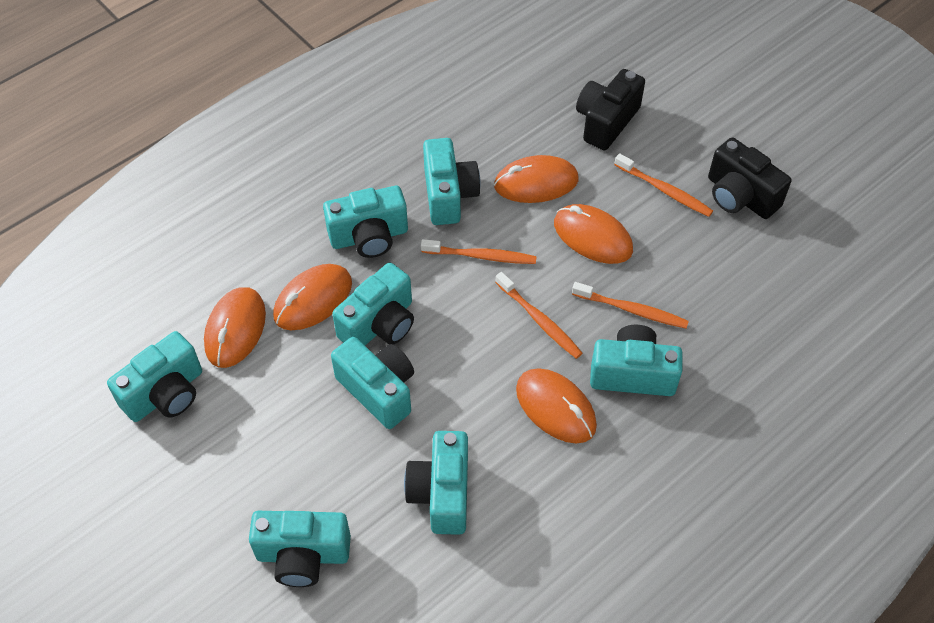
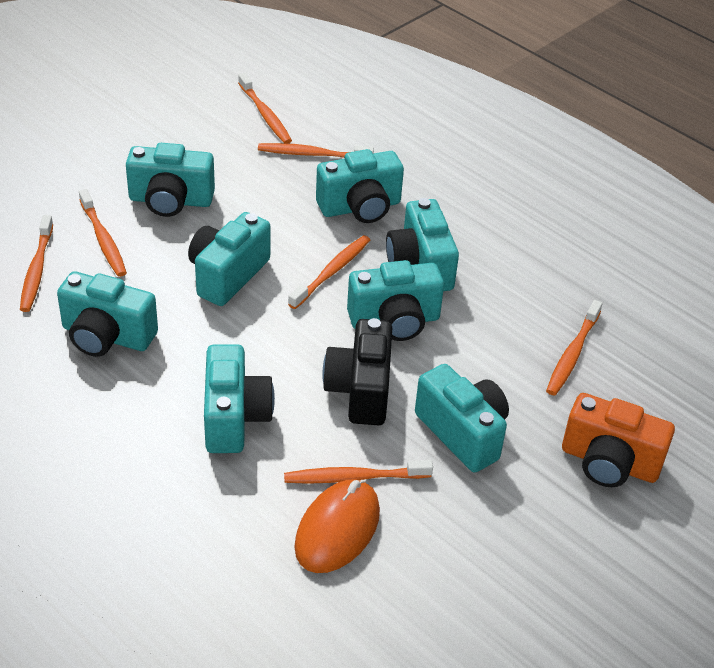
black camera: 2 -> 1
orange camera: 0 -> 1
orange mouse: 5 -> 1
orange toothbrush: 4 -> 7

